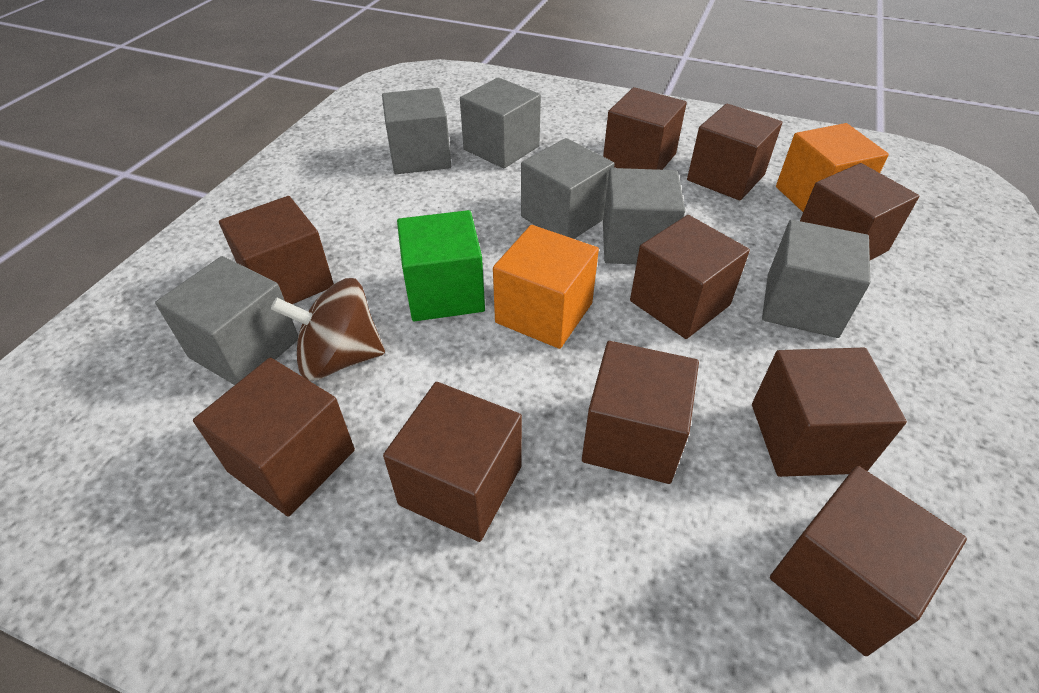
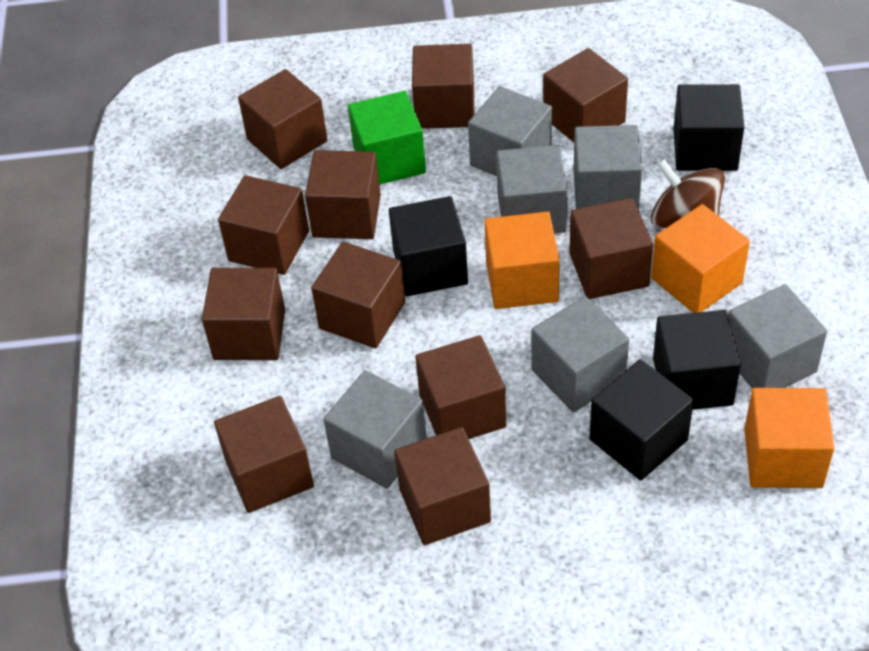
black cube: 0 -> 4
brown cube: 10 -> 11
orange cube: 2 -> 3

